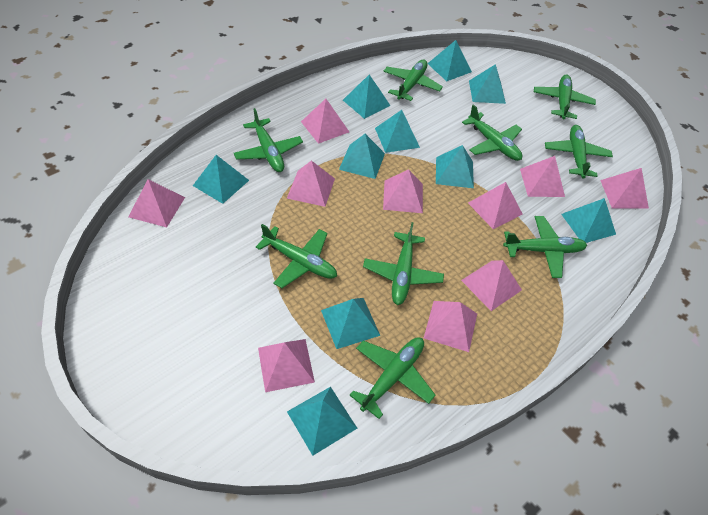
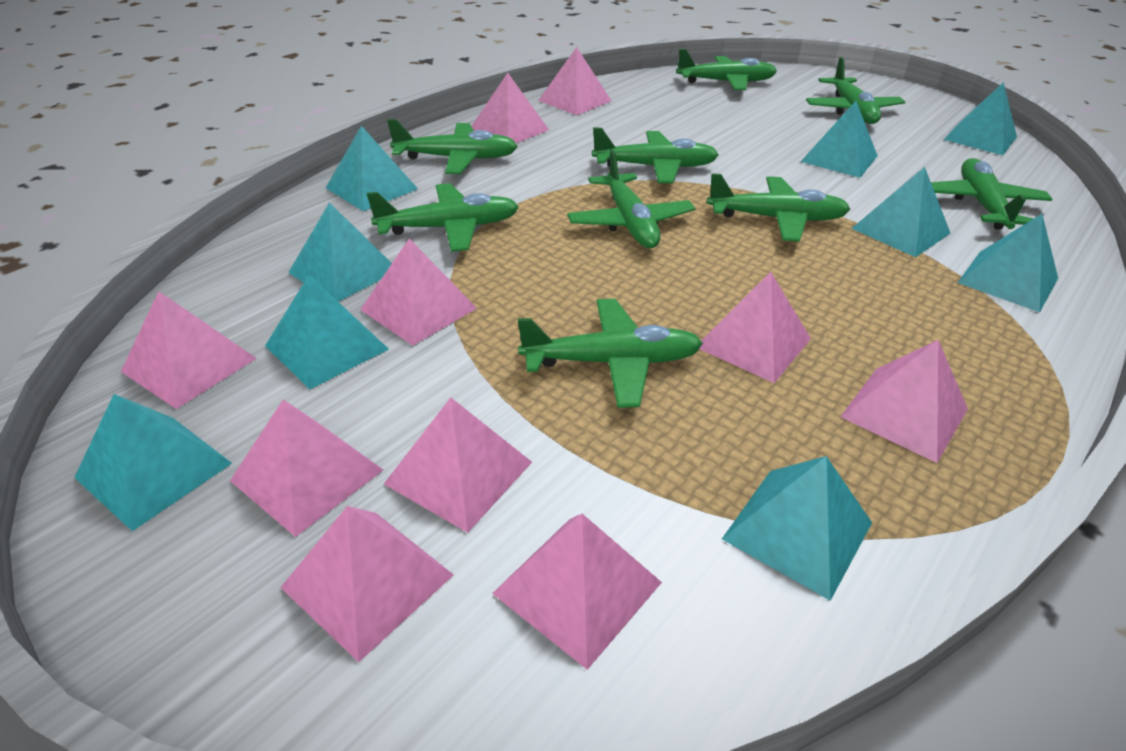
turquoise pyramid: 10 -> 9

